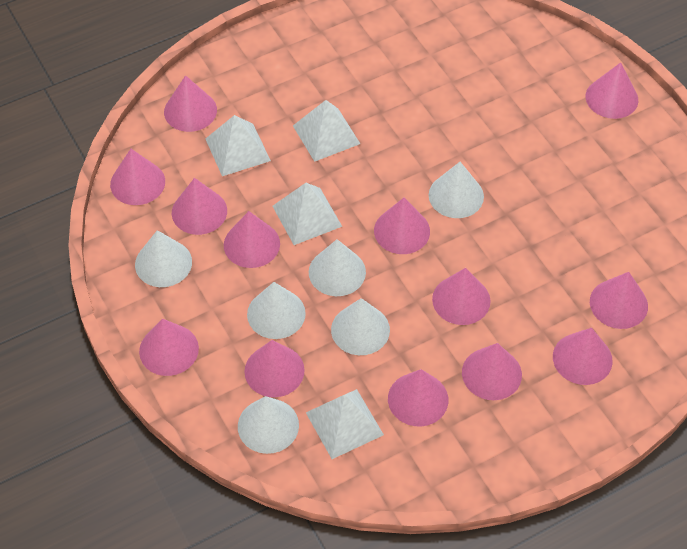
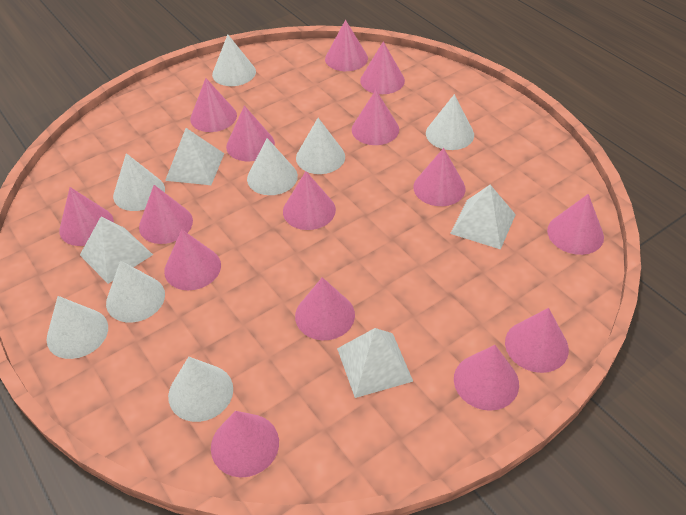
pink cone: 13 -> 15
white cone: 6 -> 8

